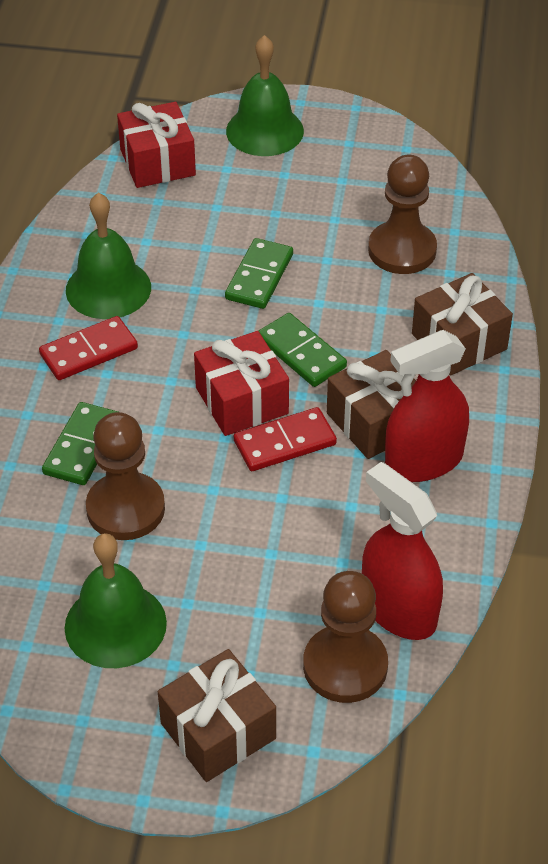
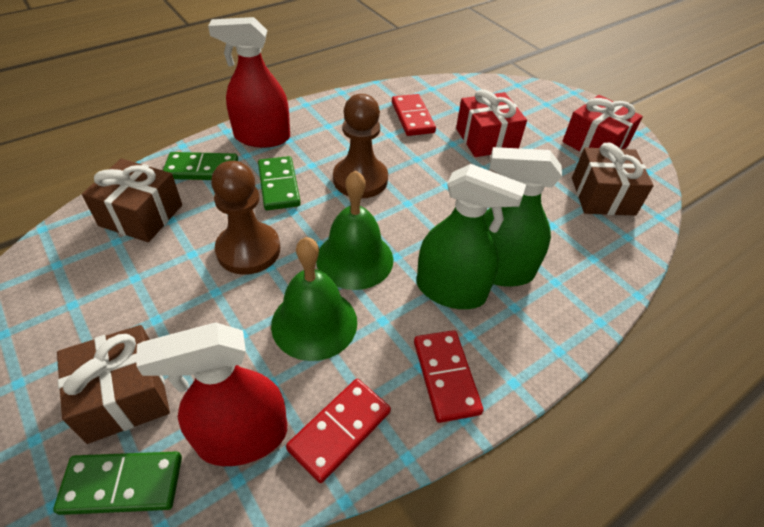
brown pawn: 3 -> 2
green bell: 3 -> 2
green spray bottle: 0 -> 2
red domino: 2 -> 3

